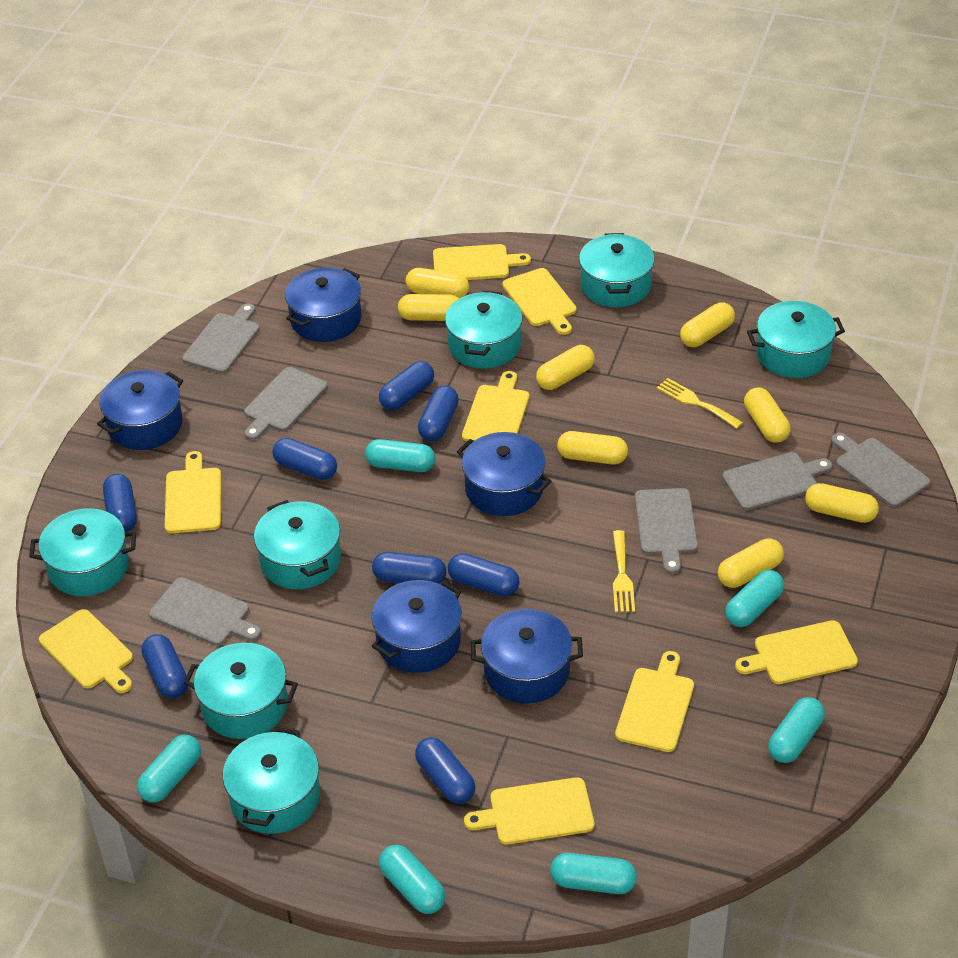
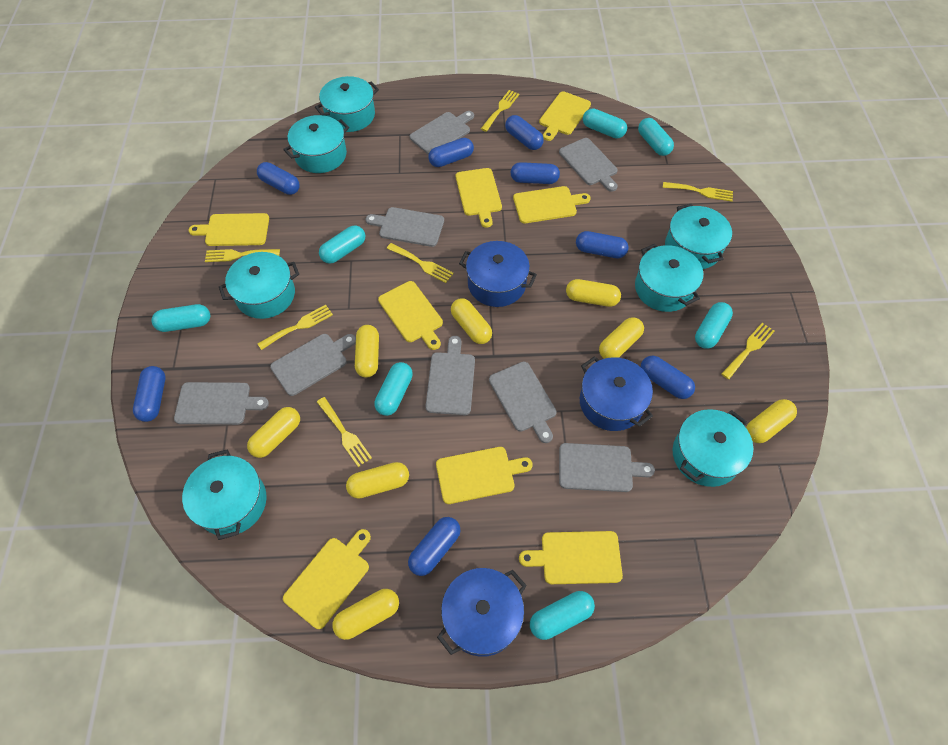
blue pot: 5 -> 3
grey cutting board: 6 -> 8
turquoise capsule: 6 -> 7
yellow fork: 2 -> 7

